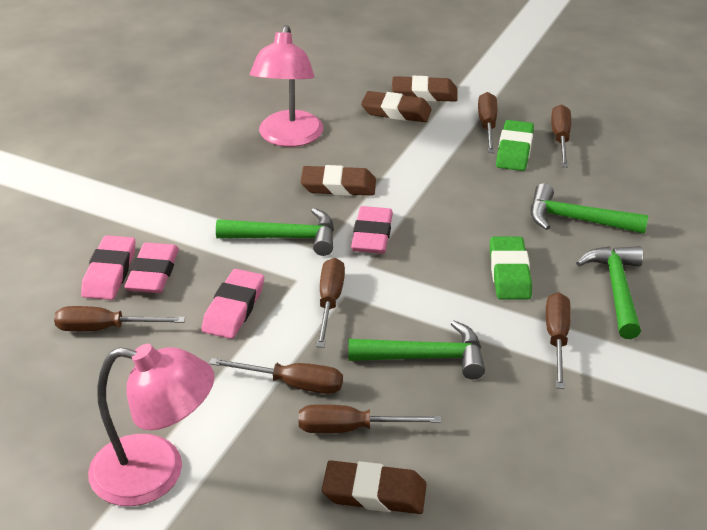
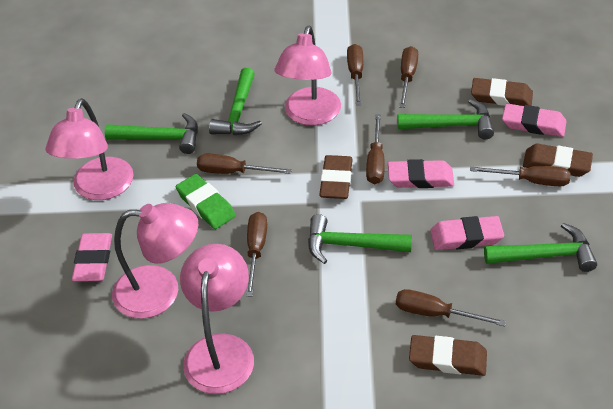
green eraser: 2 -> 1
green hammer: 4 -> 5
pink lamp: 2 -> 4

